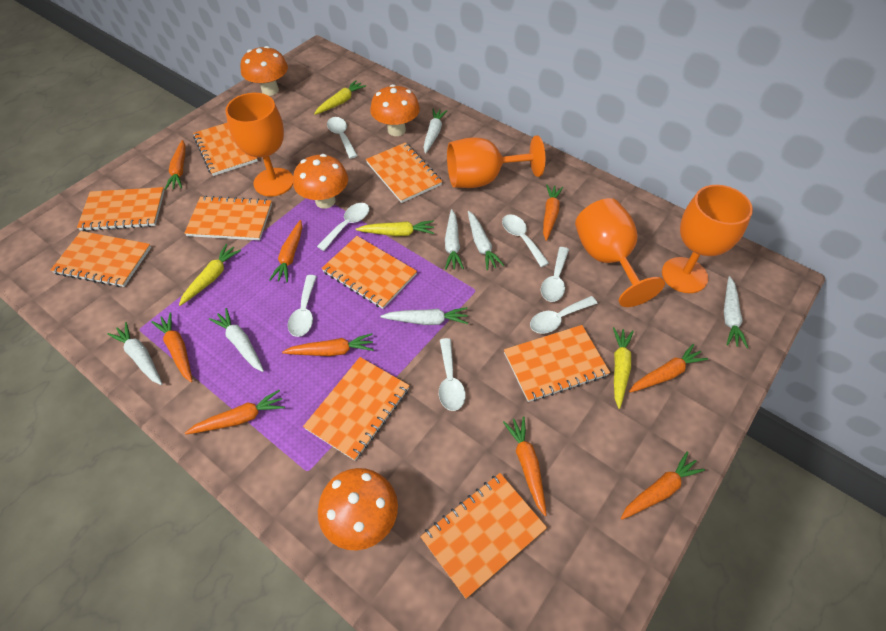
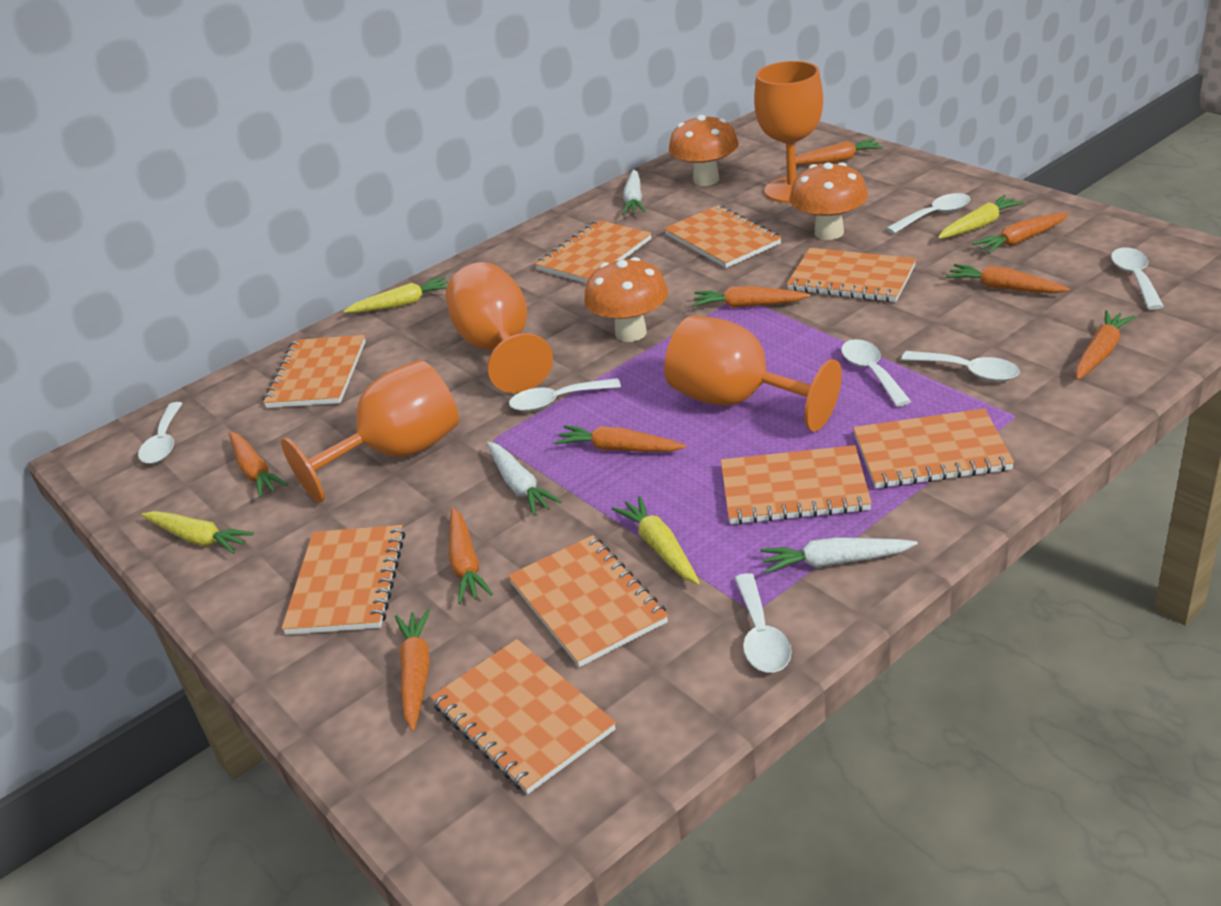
orange mushroom: 4 -> 3
white carrot: 7 -> 3

